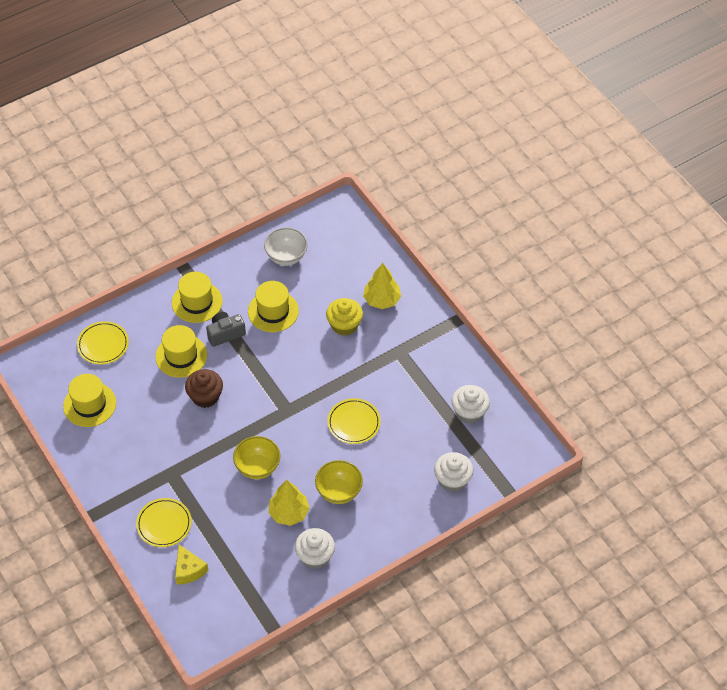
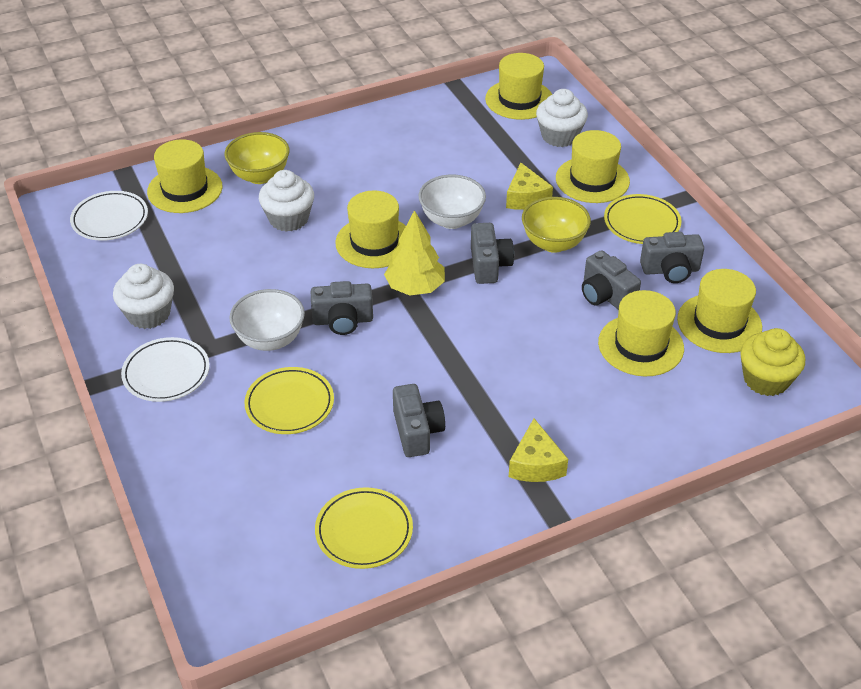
brown cupcake: 1 -> 0
grey camera: 1 -> 5
white bowl: 1 -> 2
white plate: 0 -> 2
yellow cheese: 1 -> 2
yellow hat: 4 -> 6
yellow tree: 2 -> 1

